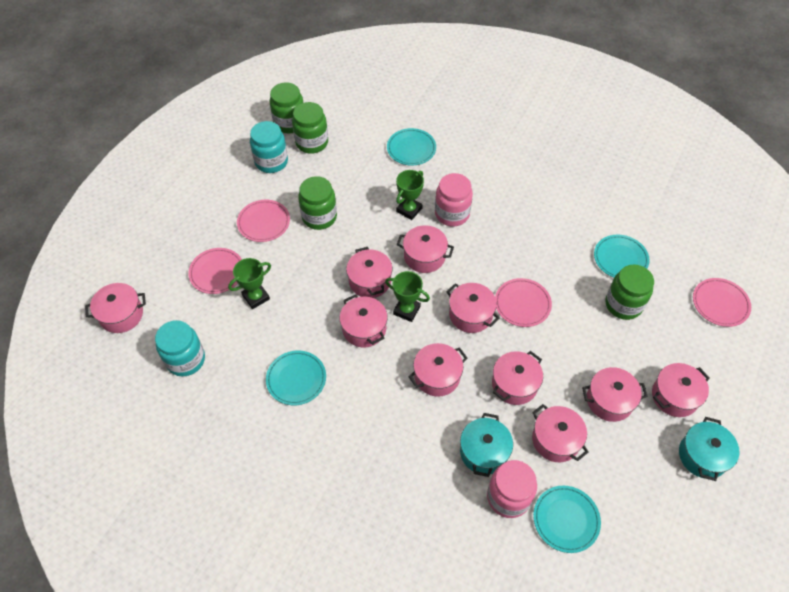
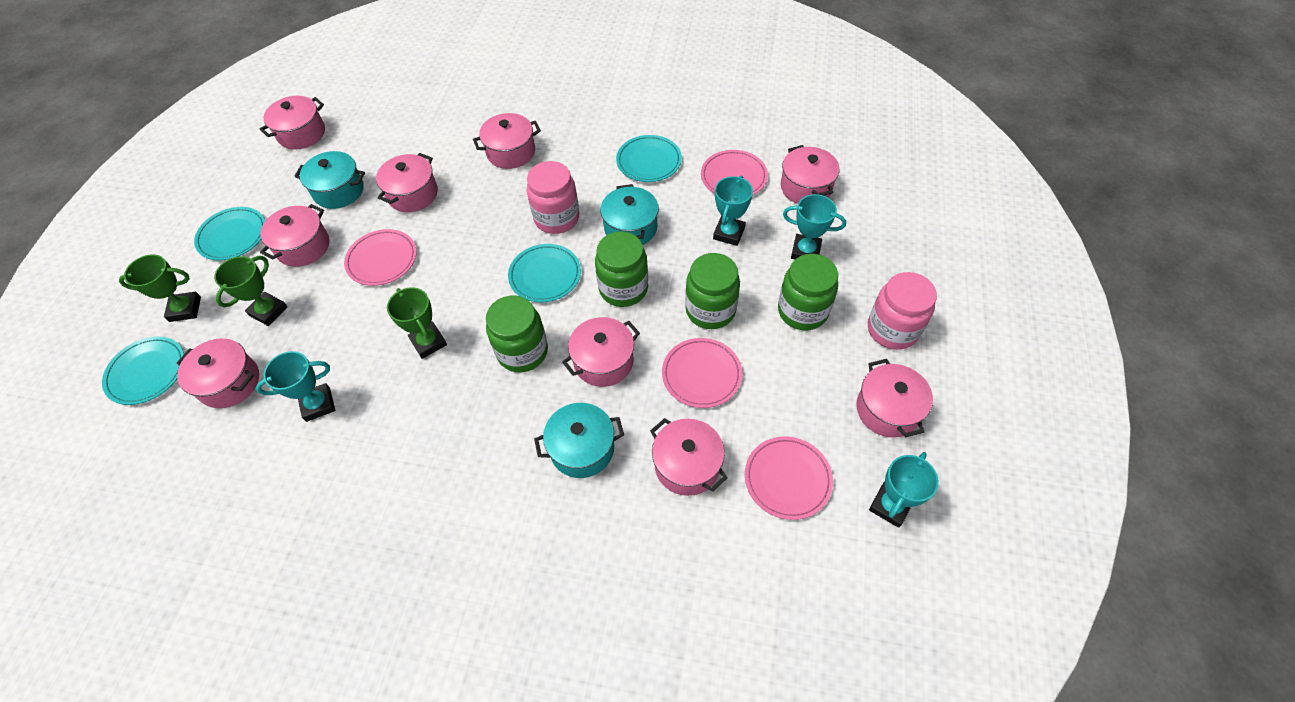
pink pot: 10 -> 9
turquoise jar: 2 -> 0
turquoise pot: 2 -> 3
turquoise trophy: 0 -> 4

